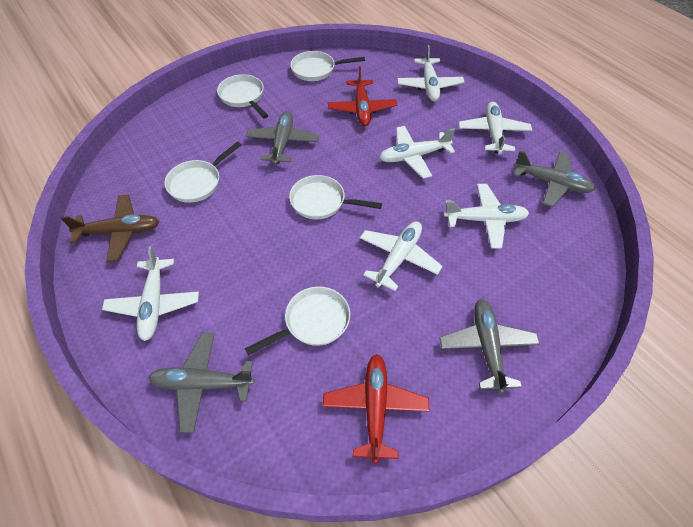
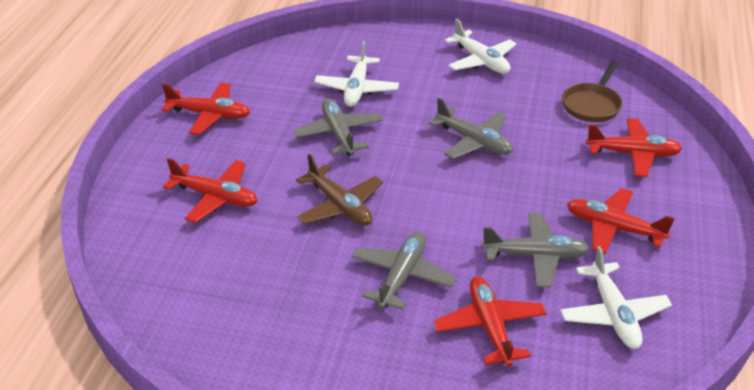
brown pan: 0 -> 1
red plane: 2 -> 5
white pan: 5 -> 0
white plane: 6 -> 3

